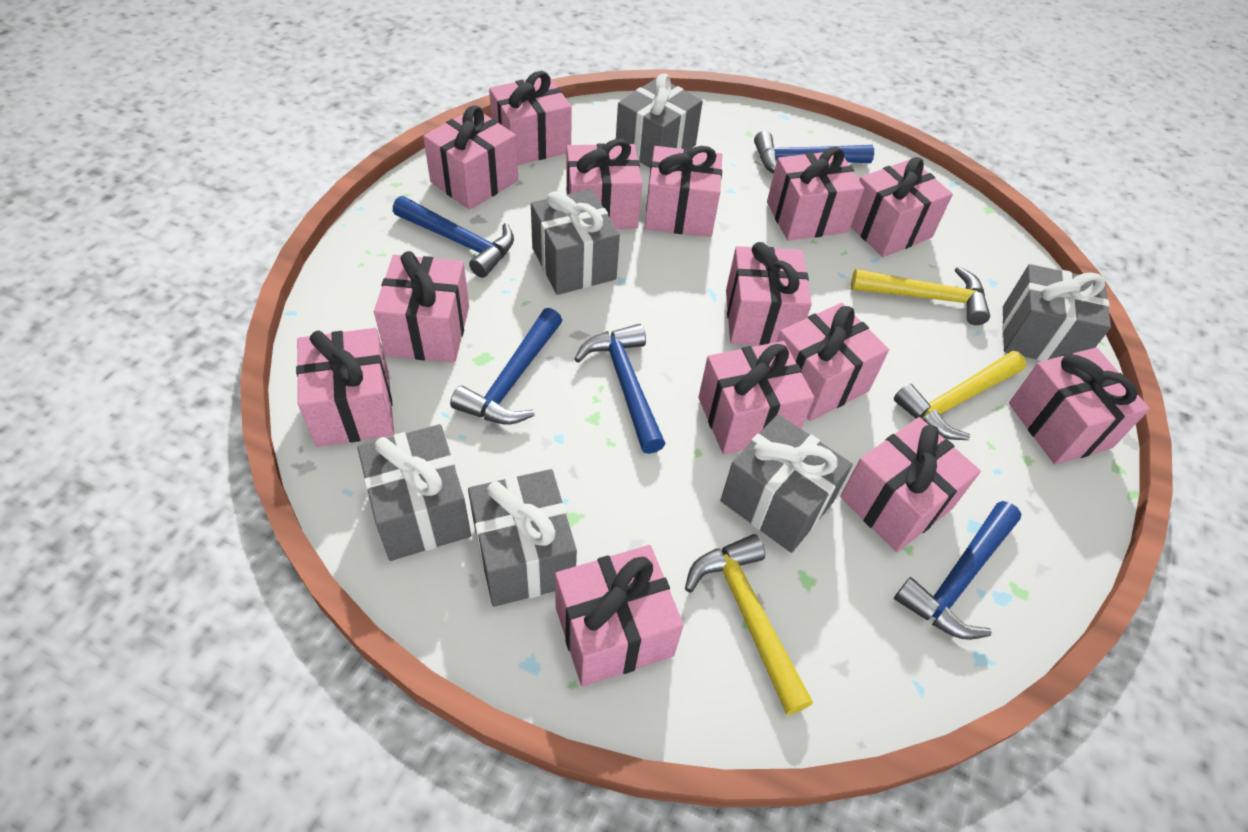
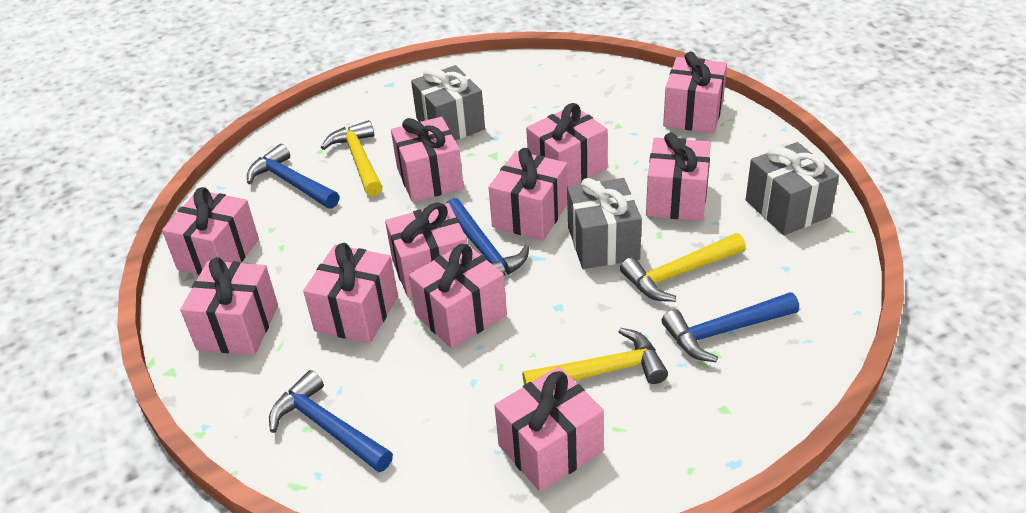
blue hammer: 5 -> 4
grey gift: 6 -> 3
pink gift: 14 -> 11

